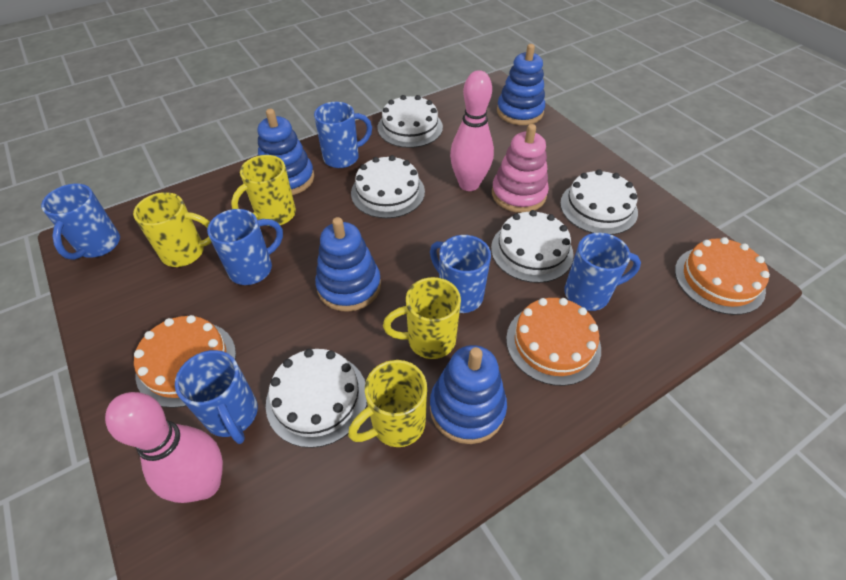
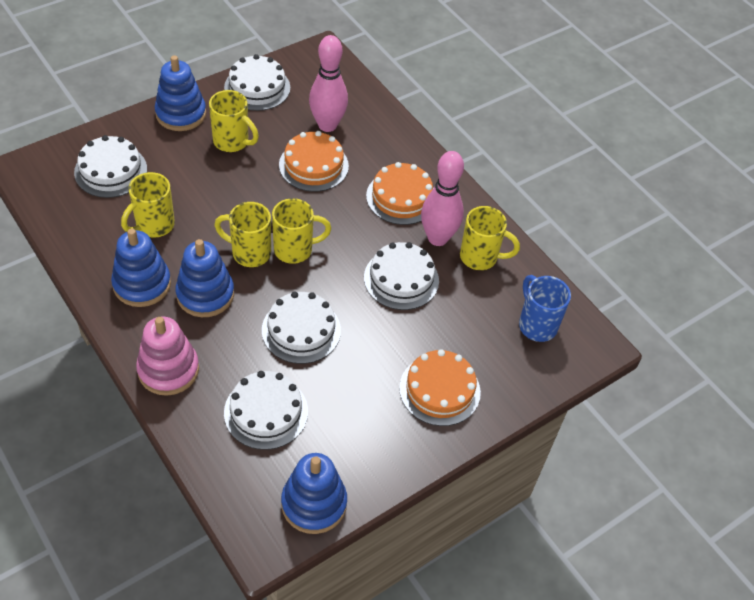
blue mug: 6 -> 1
yellow mug: 4 -> 5

